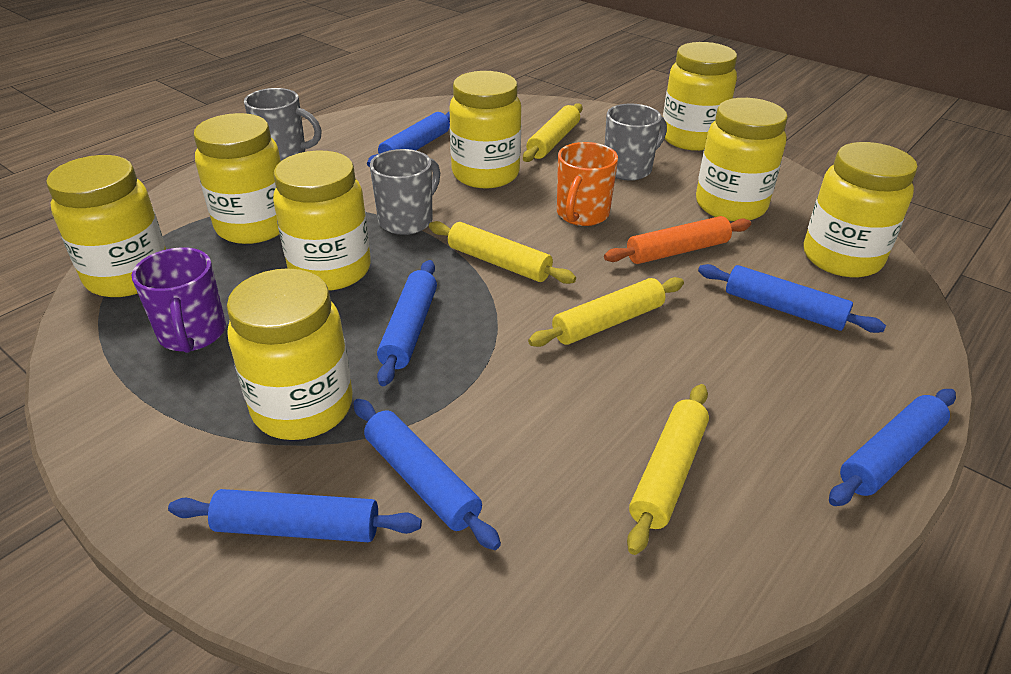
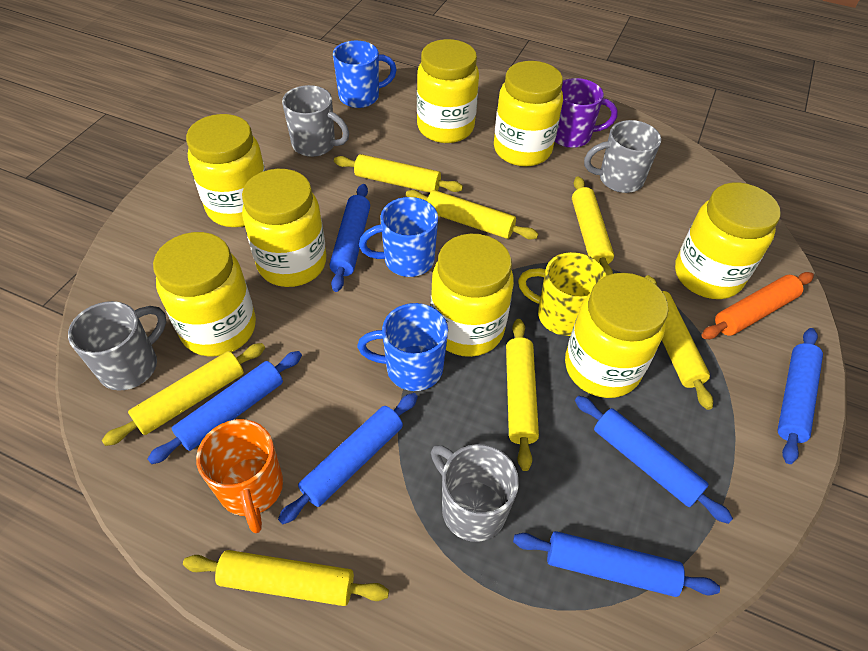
blue mug: 0 -> 3
grey mug: 3 -> 4
yellow mug: 0 -> 1
yellow rolling pin: 4 -> 7

